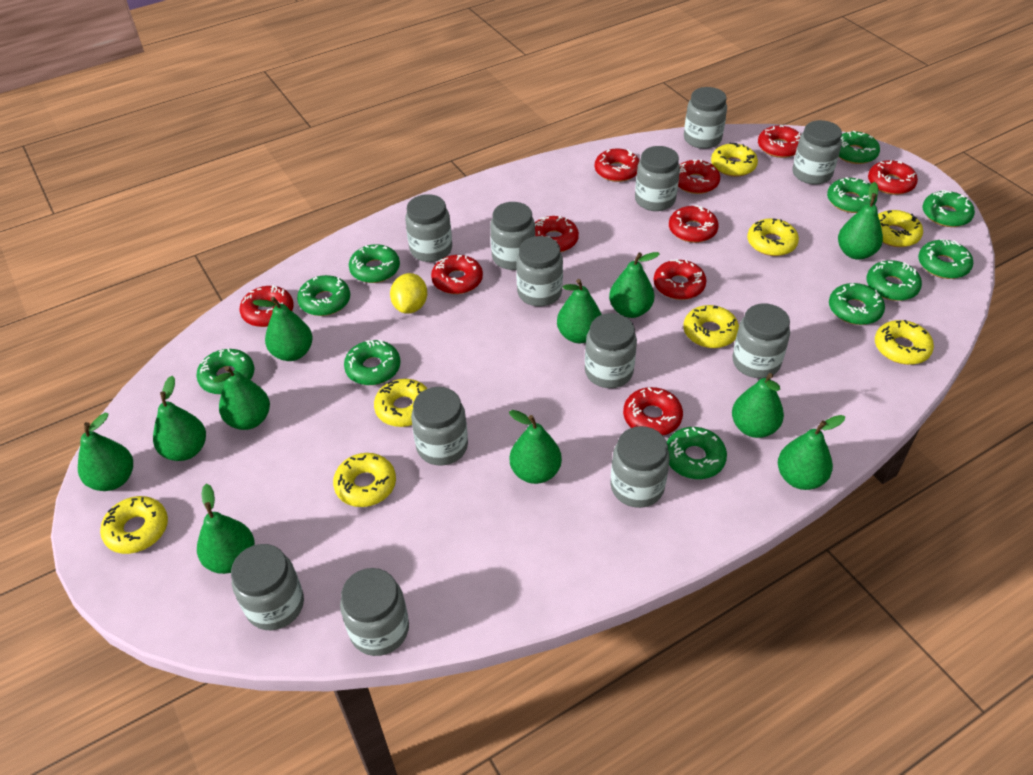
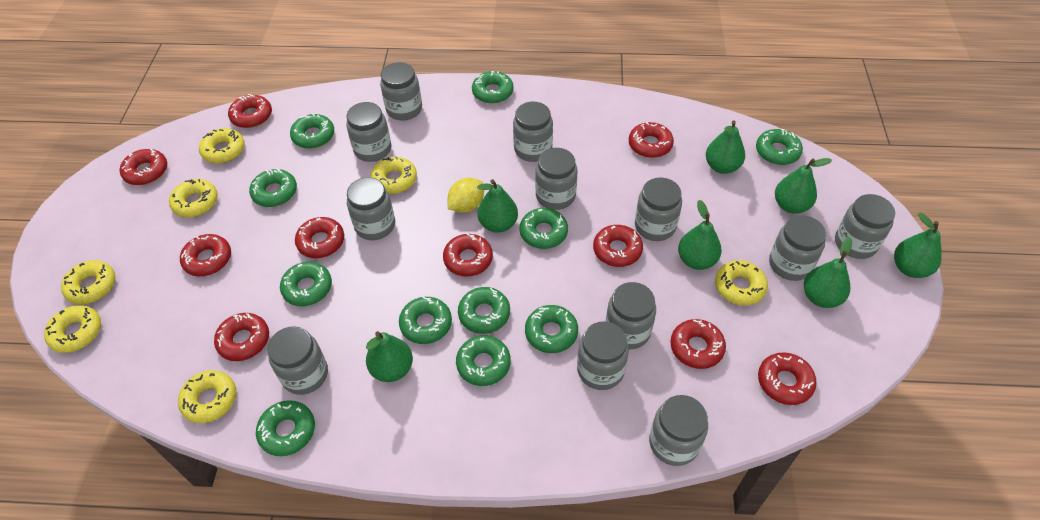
green pear: 11 -> 7
yellow donut: 8 -> 7

